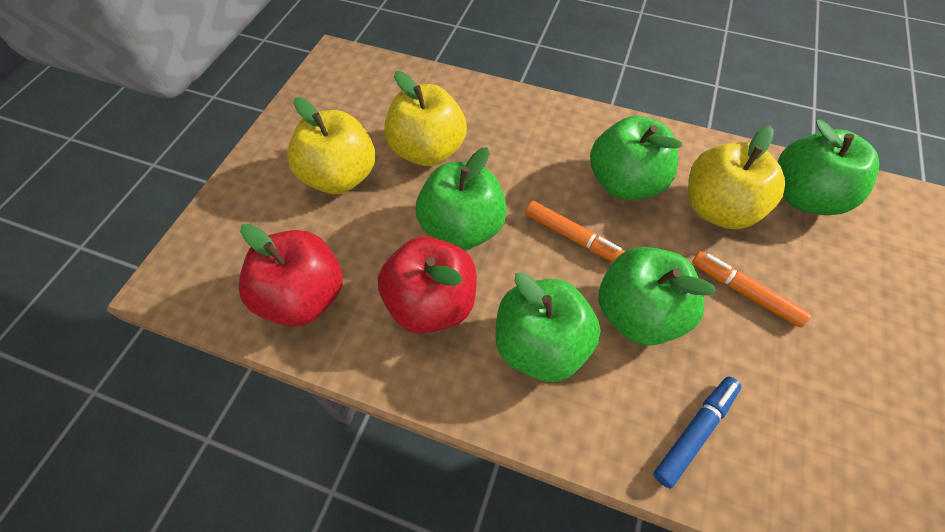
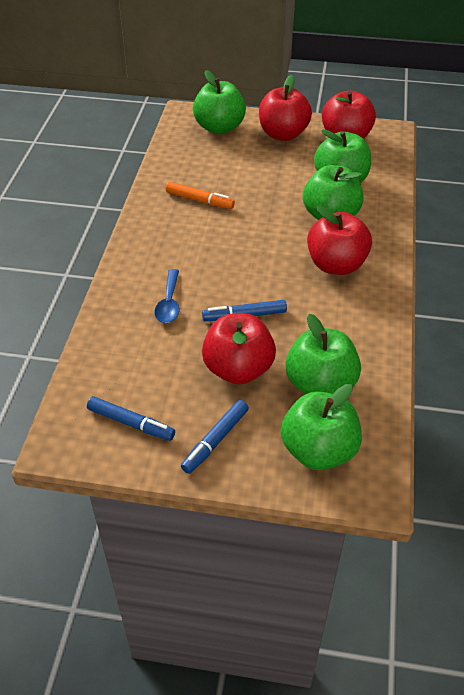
blue marker: 1 -> 3
blue spoon: 0 -> 1
orange marker: 2 -> 1
red apple: 2 -> 4
yellow apple: 3 -> 0

